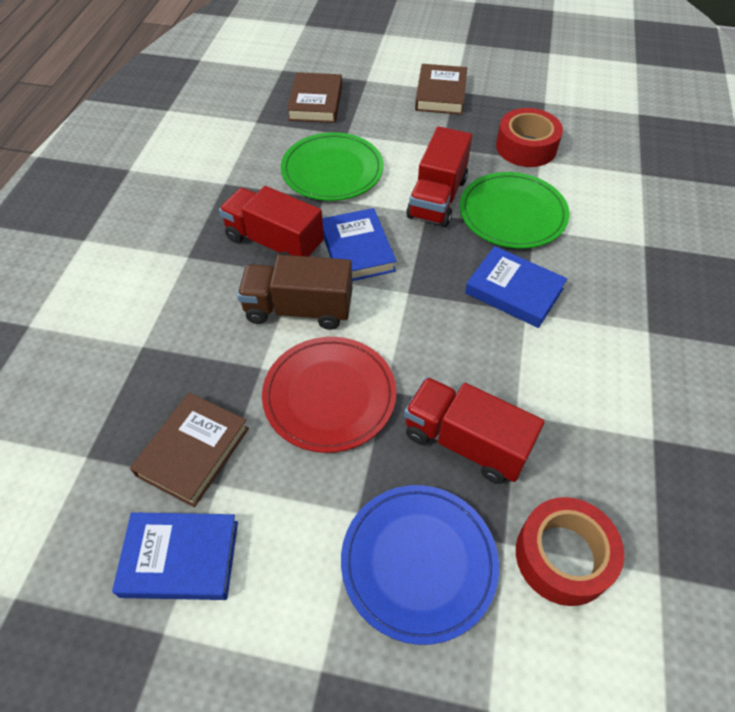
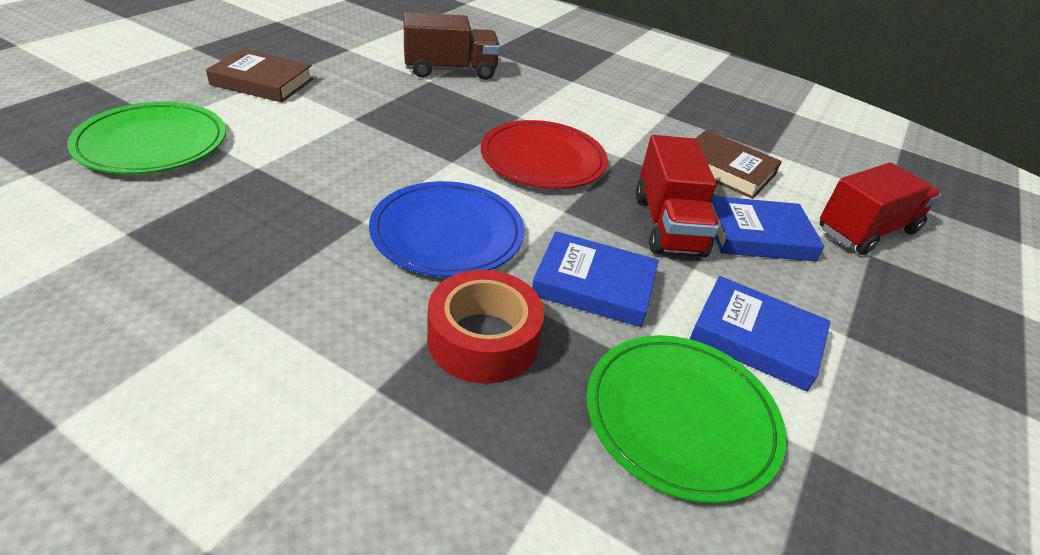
brown book: 3 -> 2
red tape: 2 -> 1
red truck: 3 -> 2

